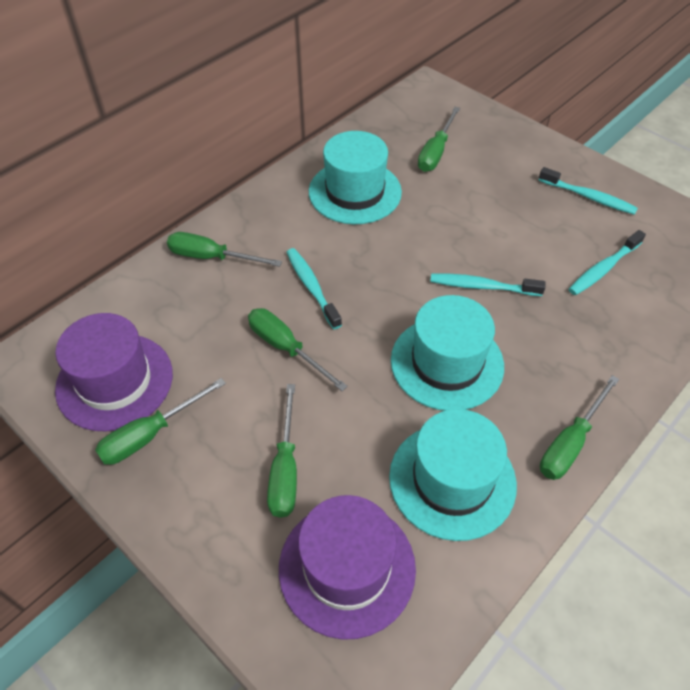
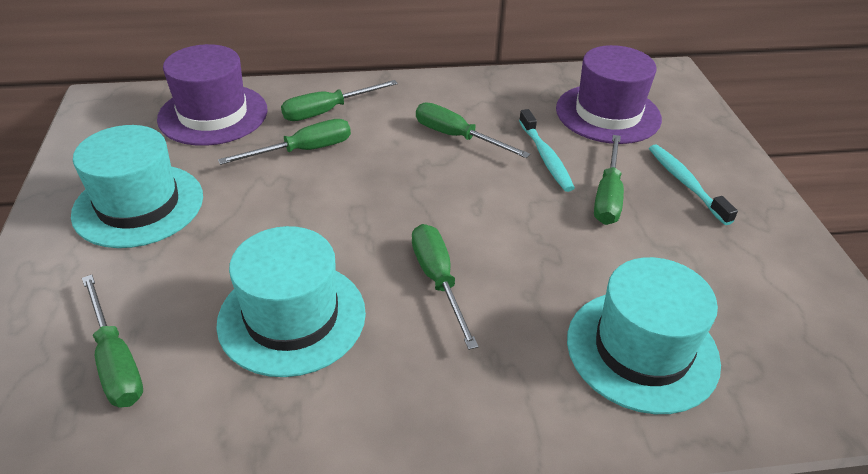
turquoise toothbrush: 4 -> 2

